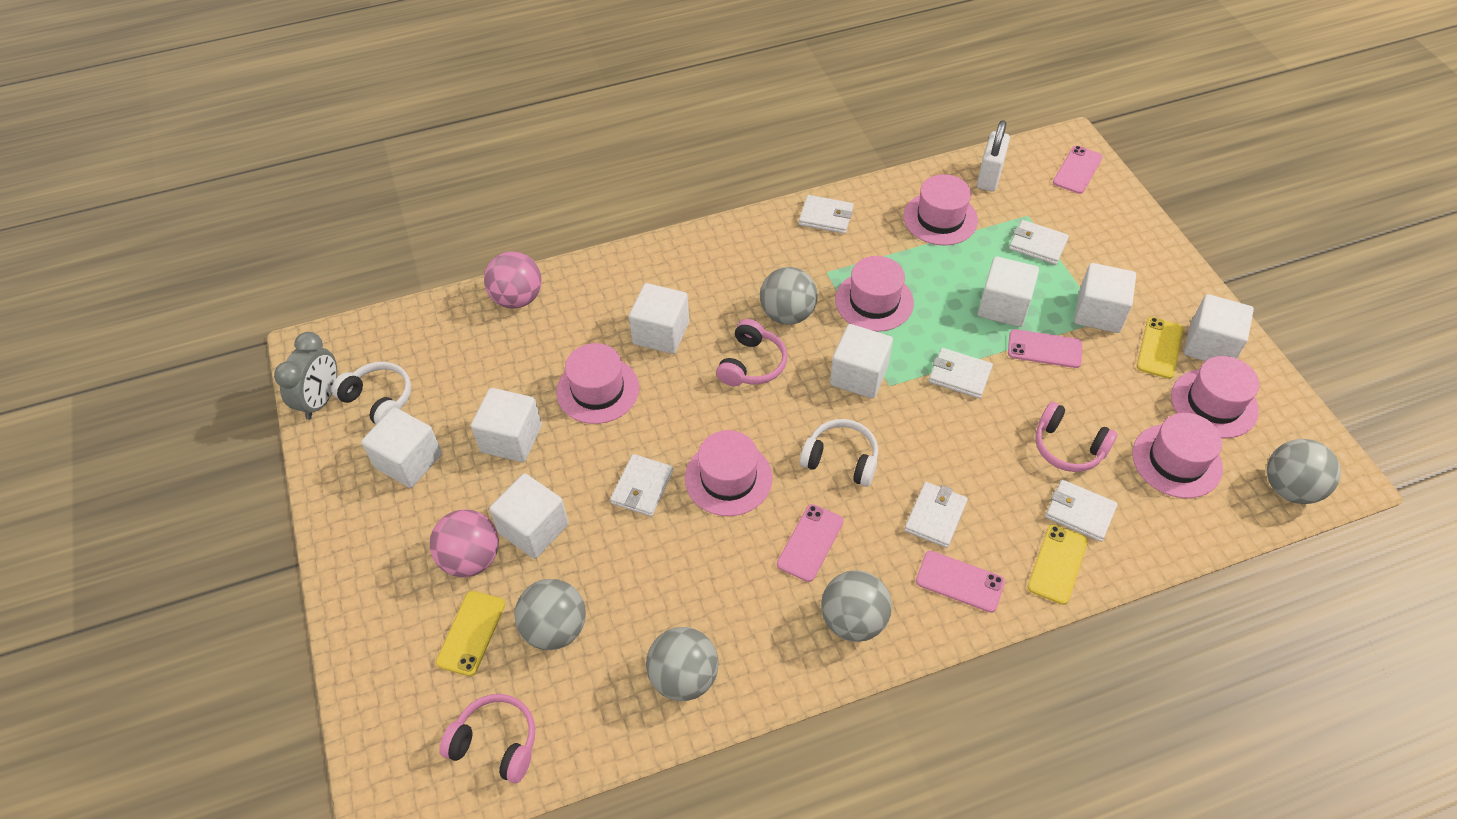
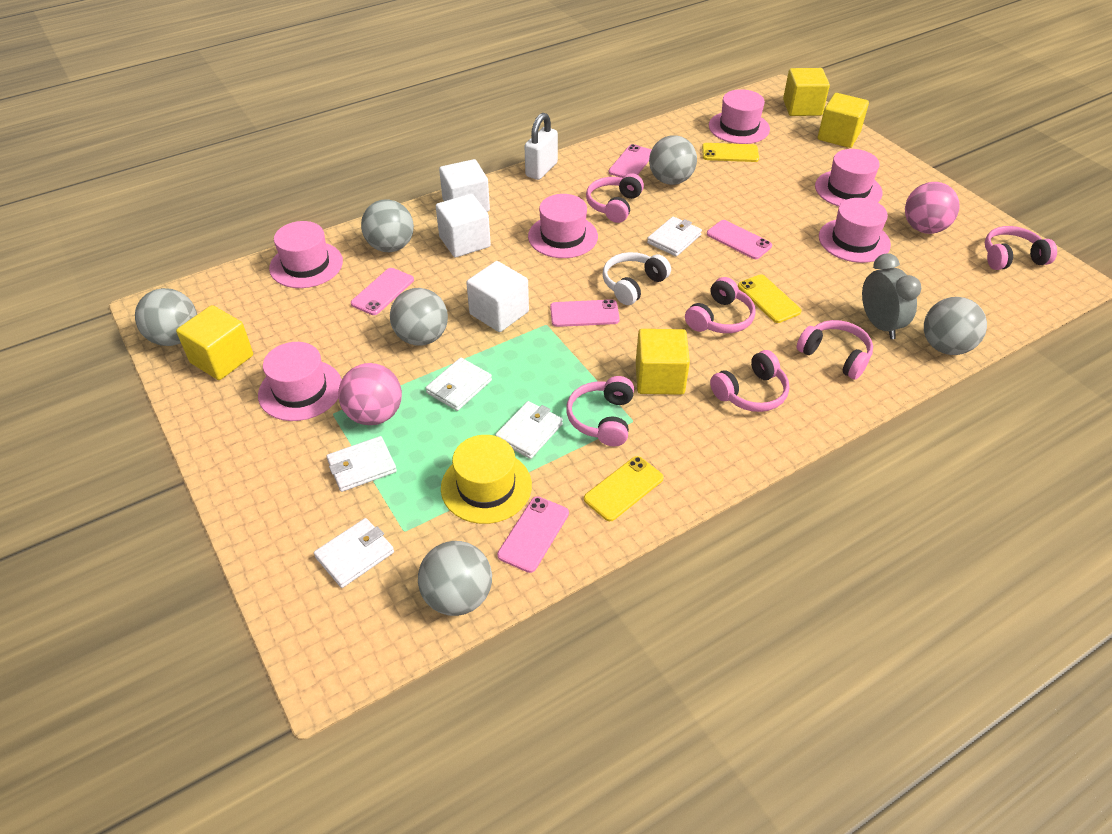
grey ball: 5 -> 6
pink headphones: 3 -> 6
pink phone: 4 -> 5
white cube: 8 -> 3
white headphones: 2 -> 1
white wallet: 6 -> 5
yellow cube: 0 -> 4
yellow hat: 0 -> 1

